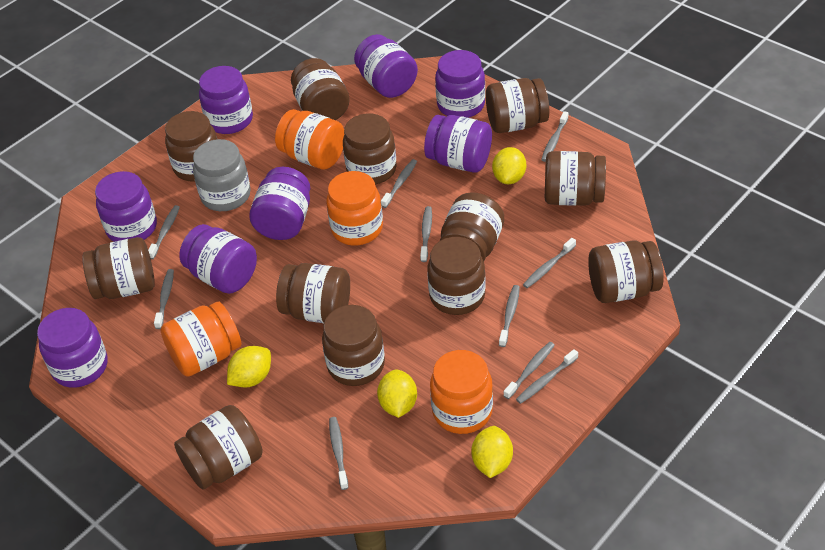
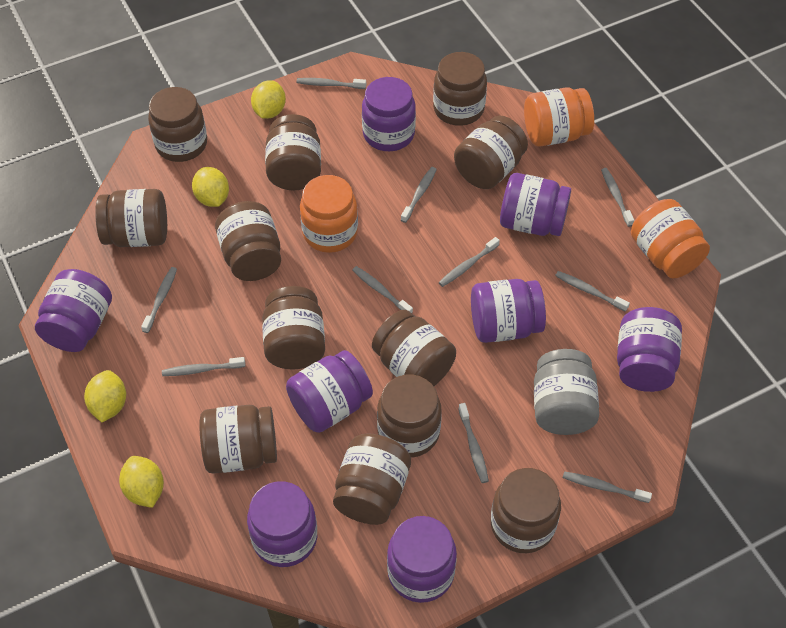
orange jar: 4 -> 3

